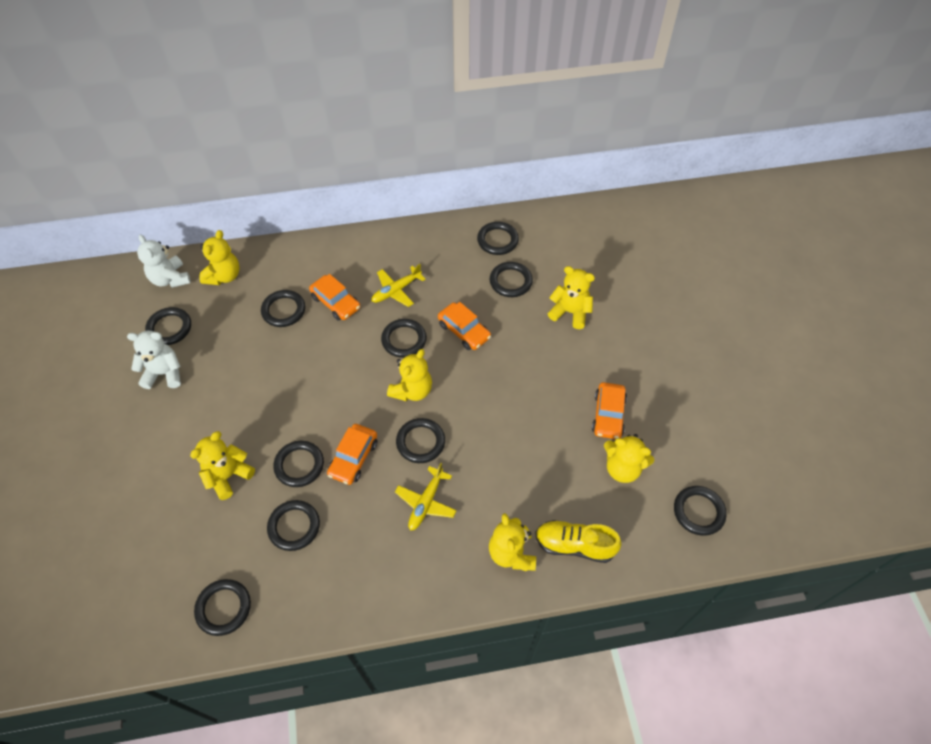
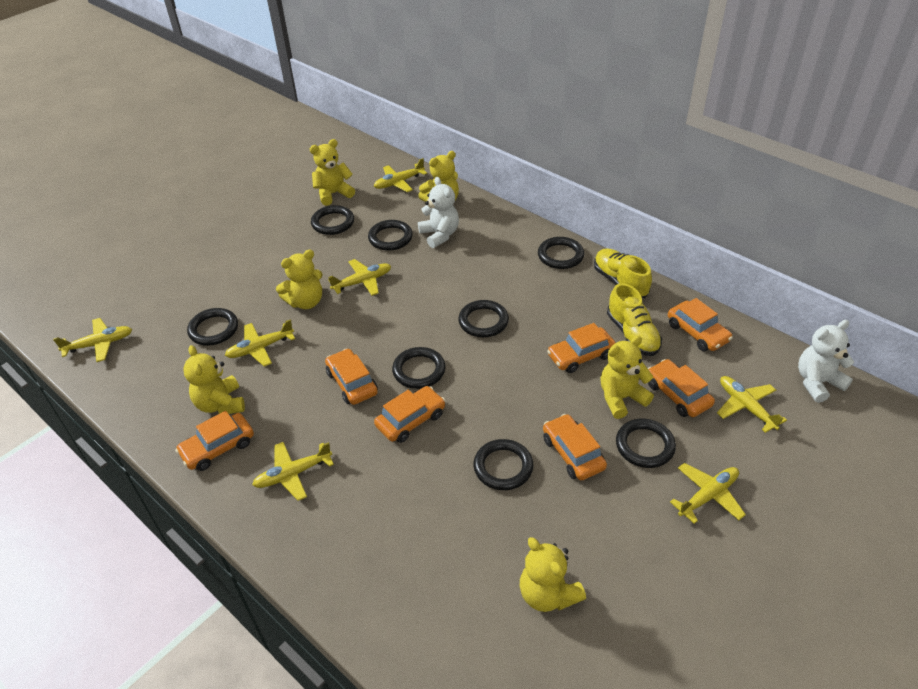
black ring: 10 -> 8
orange car: 4 -> 7
yellow plane: 2 -> 7
yellow shoe: 1 -> 2

